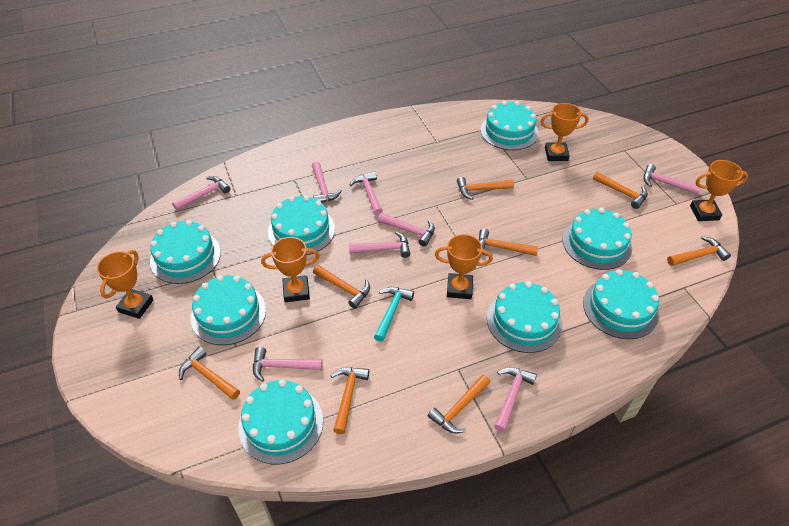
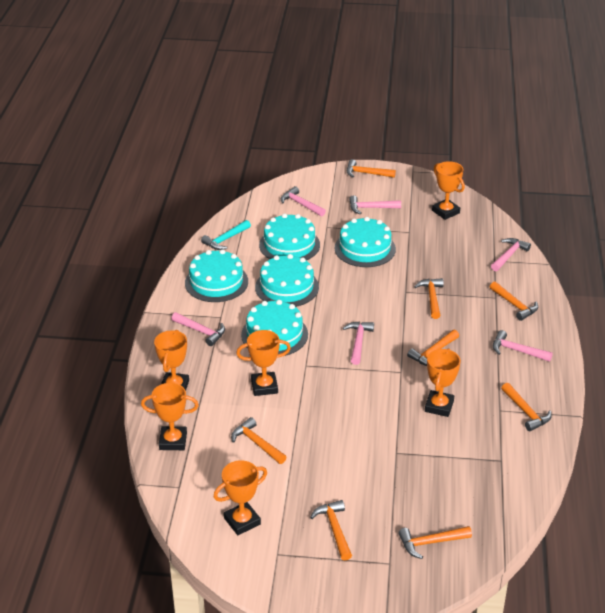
orange trophy: 5 -> 6
pink hammer: 8 -> 6
turquoise cake: 8 -> 5

